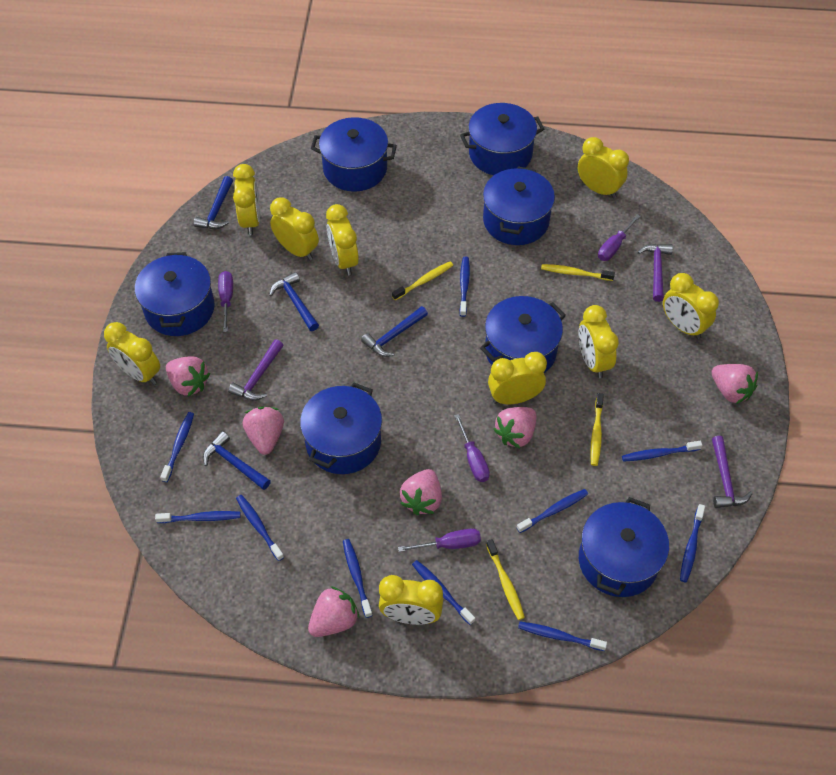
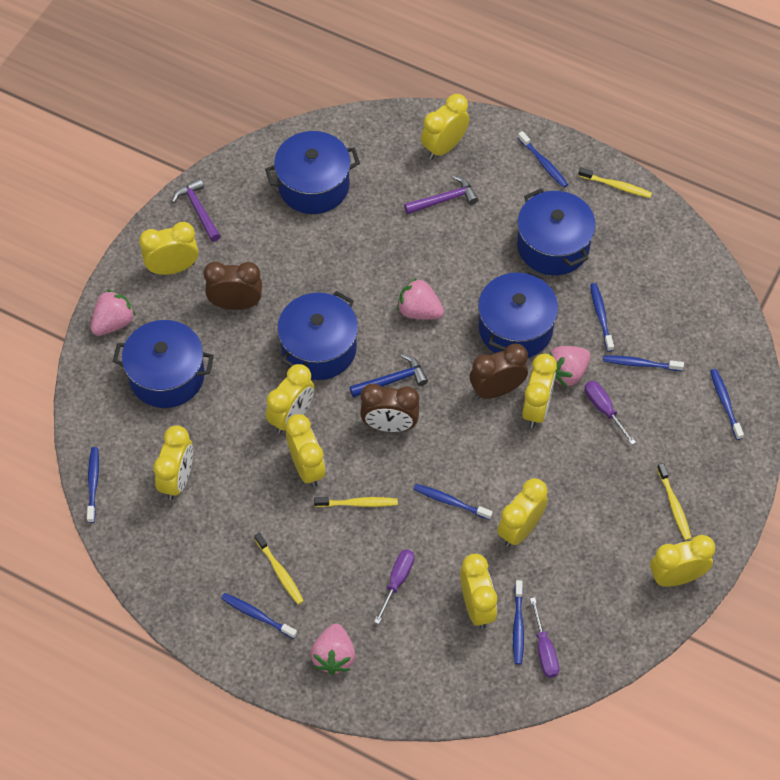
blue hammer: 4 -> 1
blue pot: 7 -> 5
blue toothbrush: 10 -> 8
brown clock: 0 -> 3
pink strawberry: 6 -> 4
purple hammer: 3 -> 2
purple screwdriver: 4 -> 3

